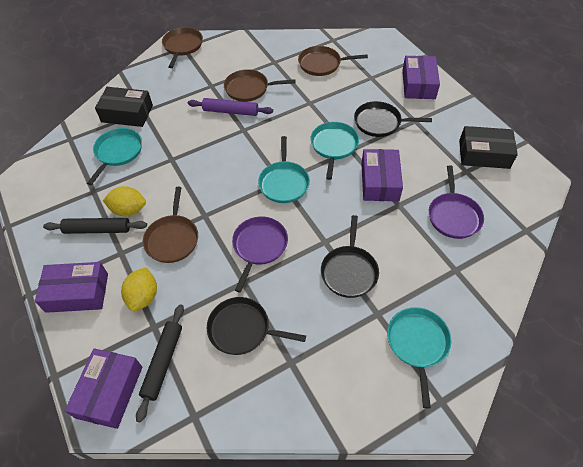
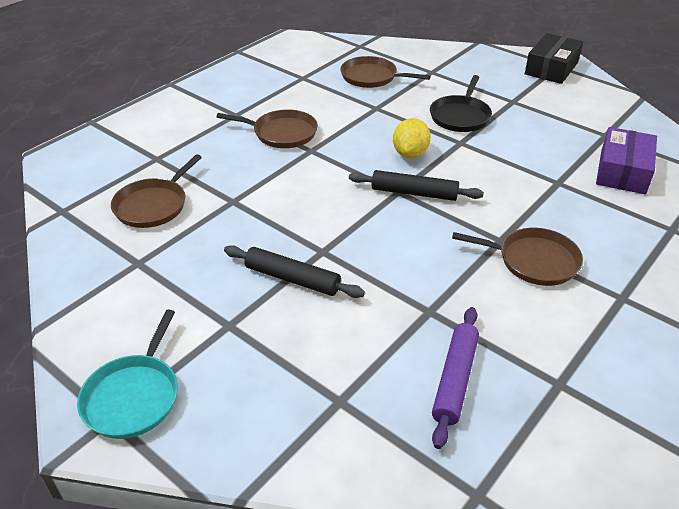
black box: 2 -> 1
black pan: 3 -> 1
purple box: 4 -> 1
purple pan: 2 -> 0
turquoise pan: 4 -> 1
yellow lemon: 2 -> 1

